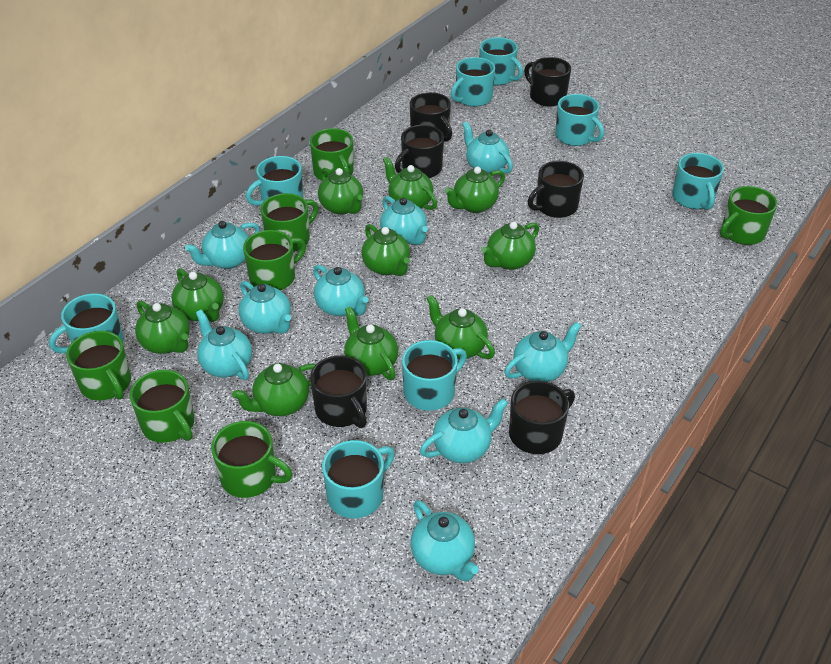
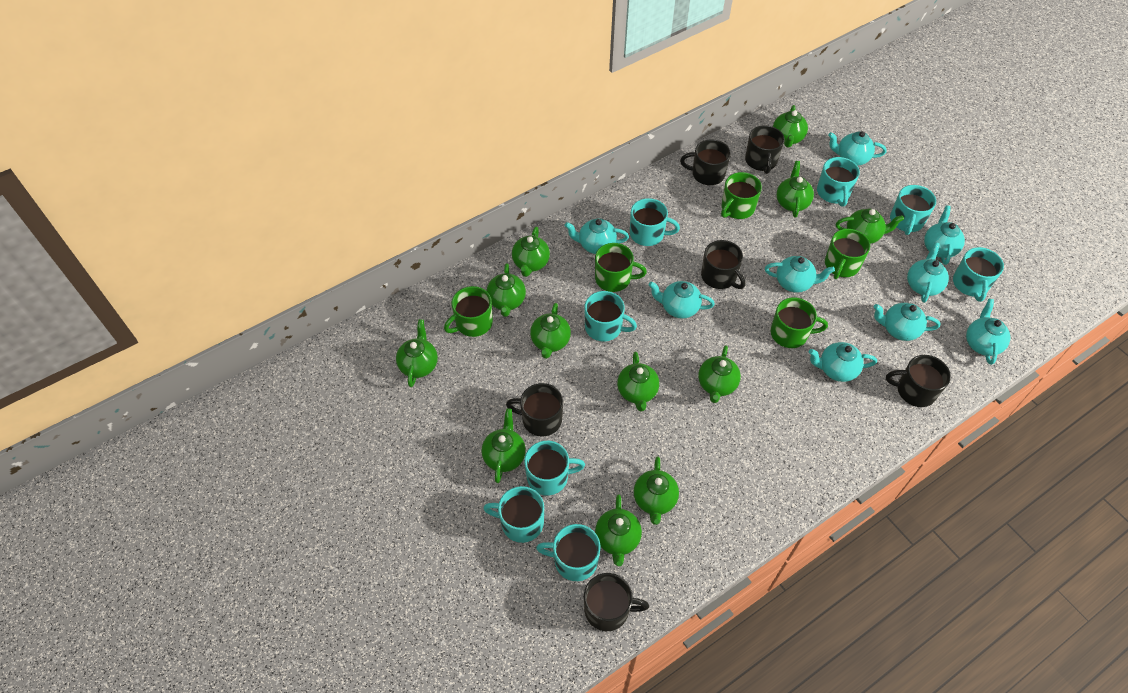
green mug: 7 -> 5
green teapot: 10 -> 12

